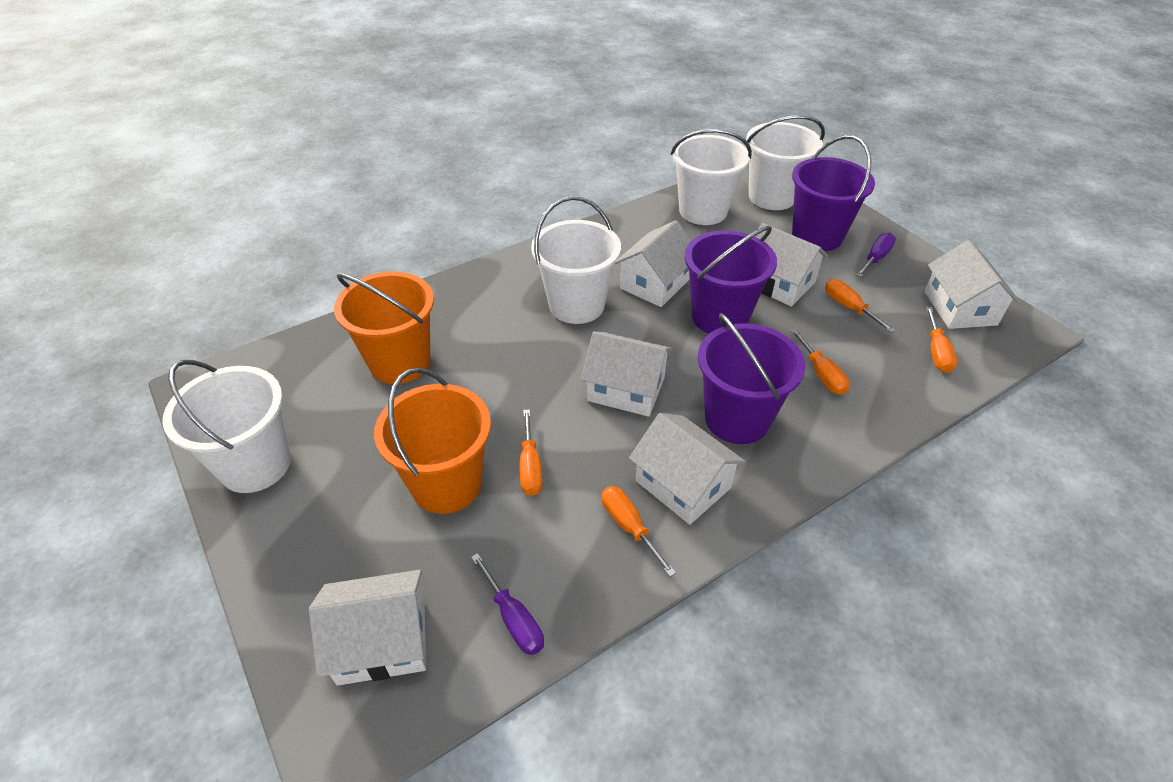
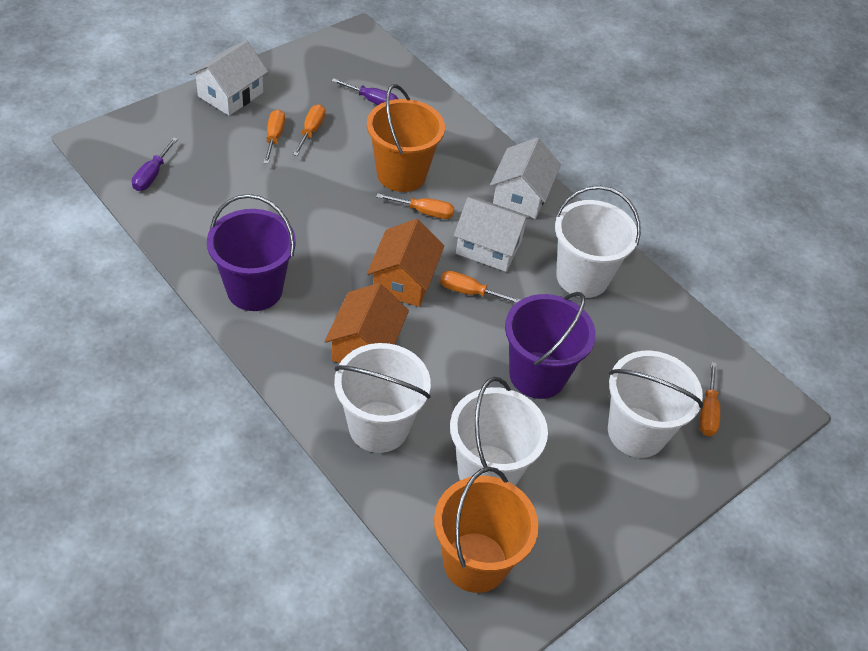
orange house: 0 -> 2
purple bucket: 3 -> 2
white house: 6 -> 3

